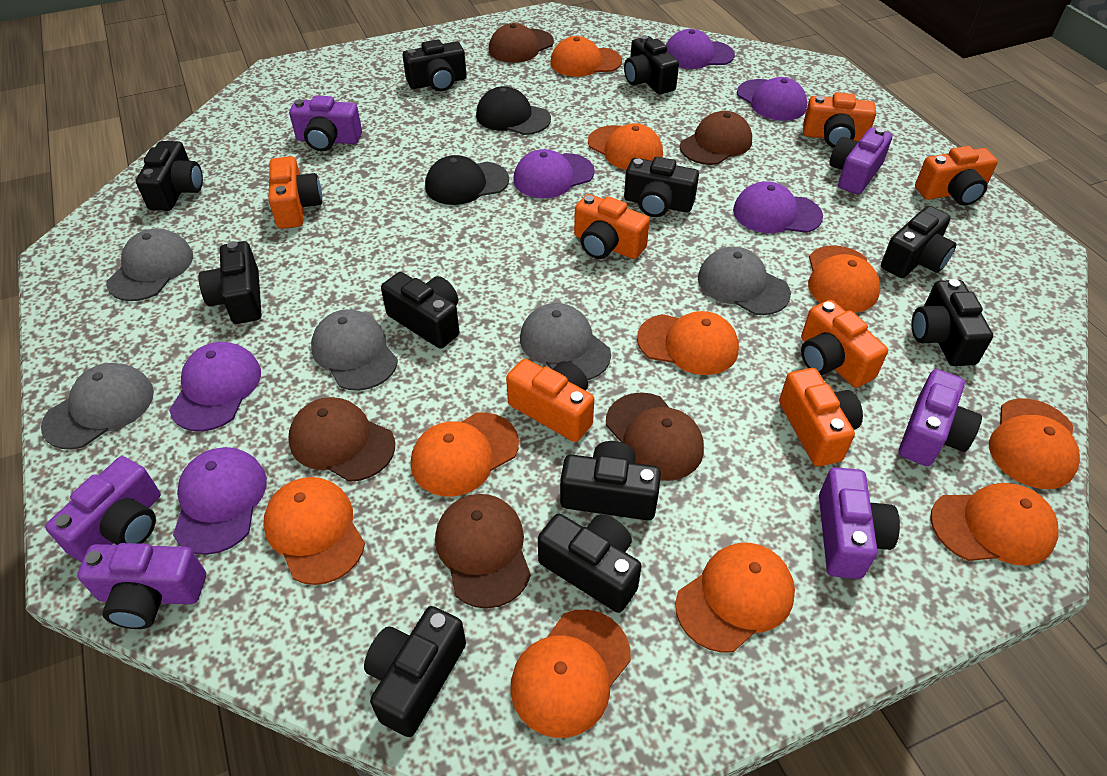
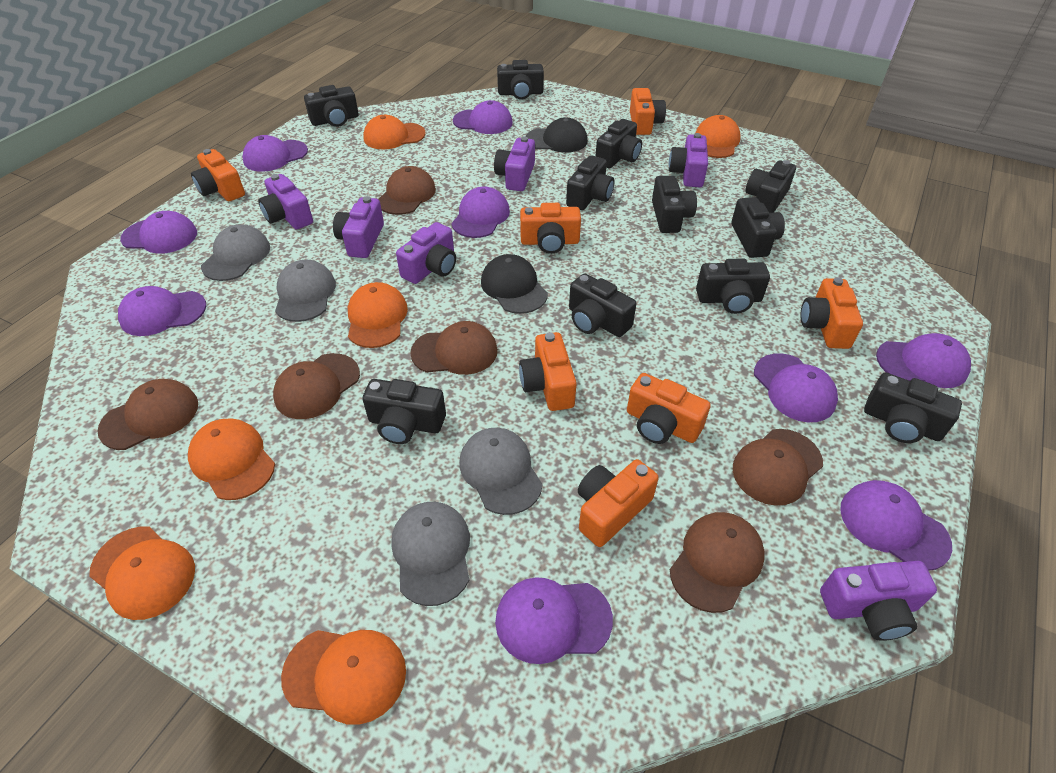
brown cap: 5 -> 6
grey cap: 5 -> 4
orange cap: 10 -> 6
purple cap: 6 -> 9

